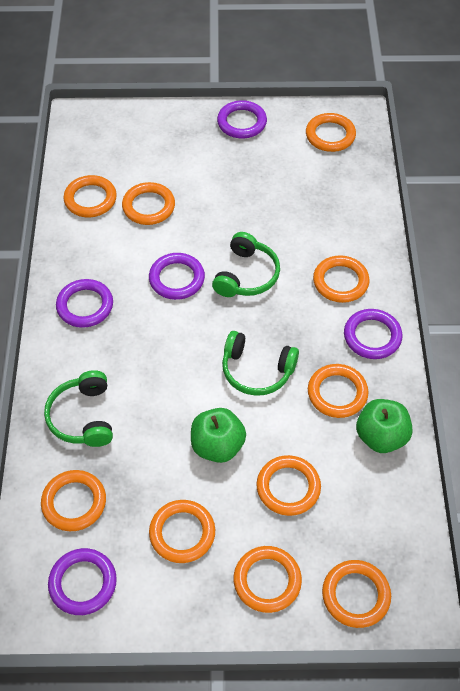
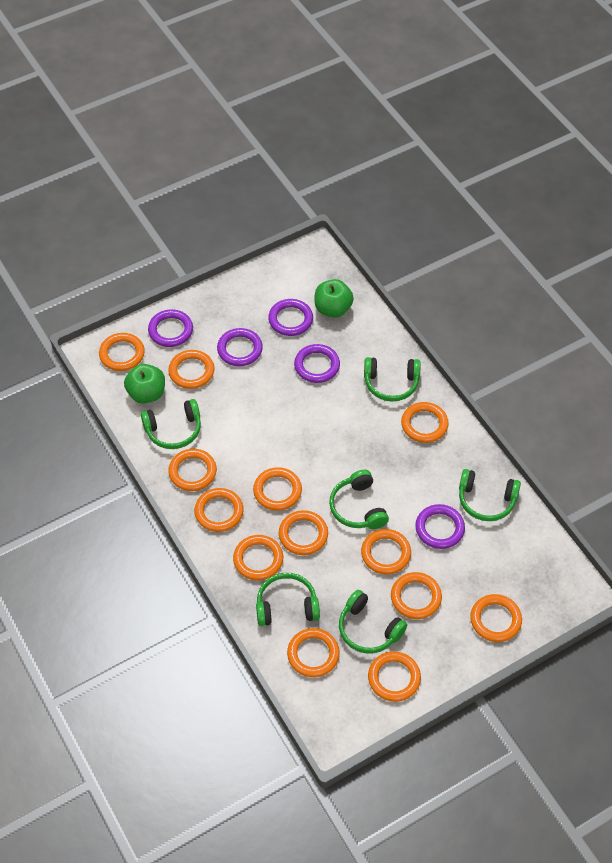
green headphones: 3 -> 6
orange ring: 10 -> 13

